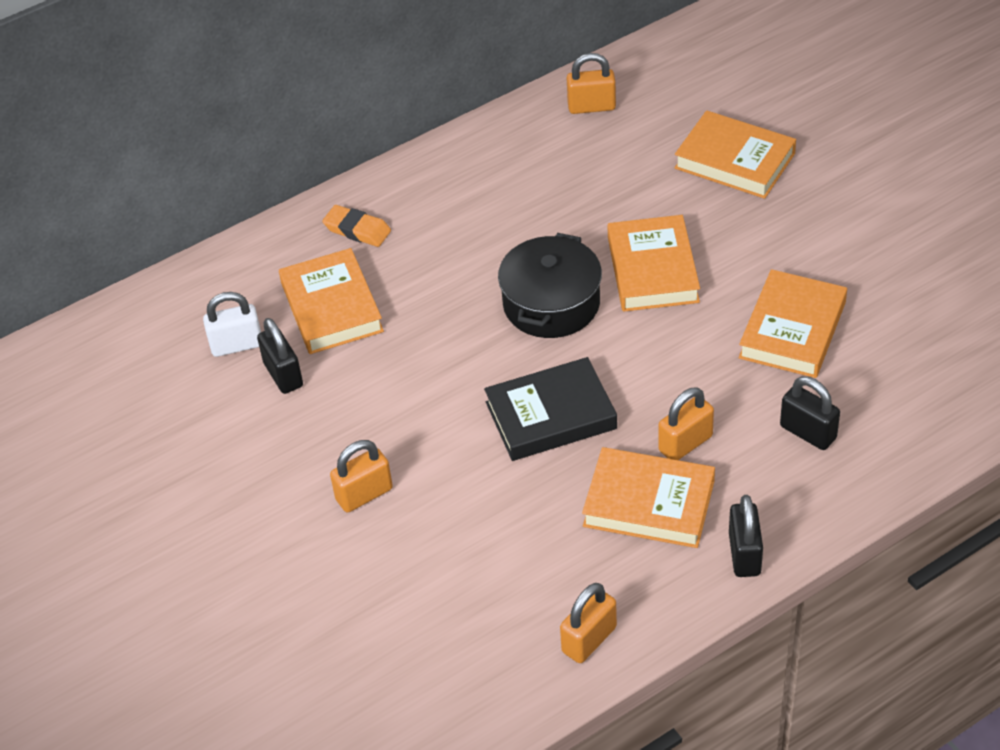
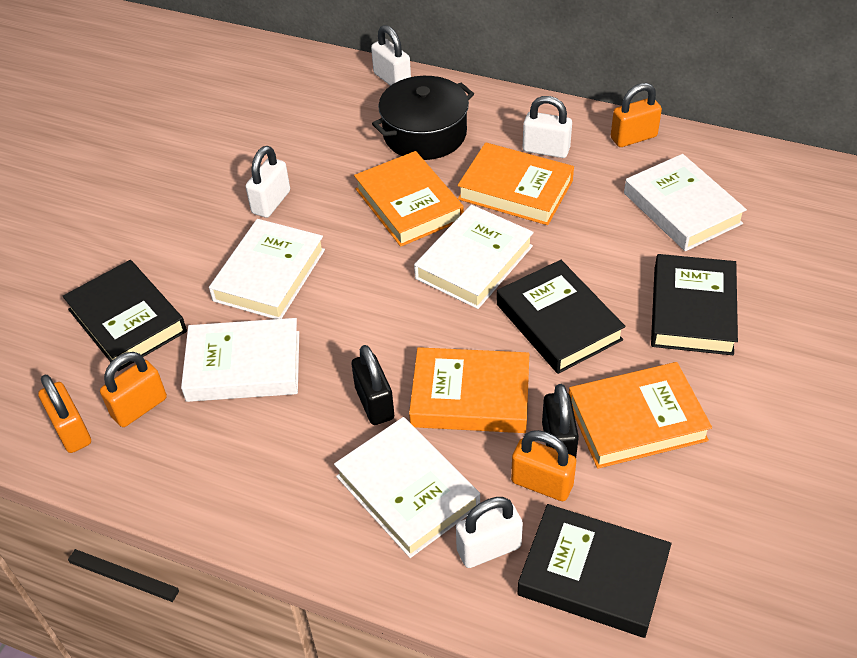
black book: 1 -> 4
black padlock: 3 -> 2
orange book: 5 -> 4
orange eraser: 1 -> 0
white book: 0 -> 5
white padlock: 1 -> 4

